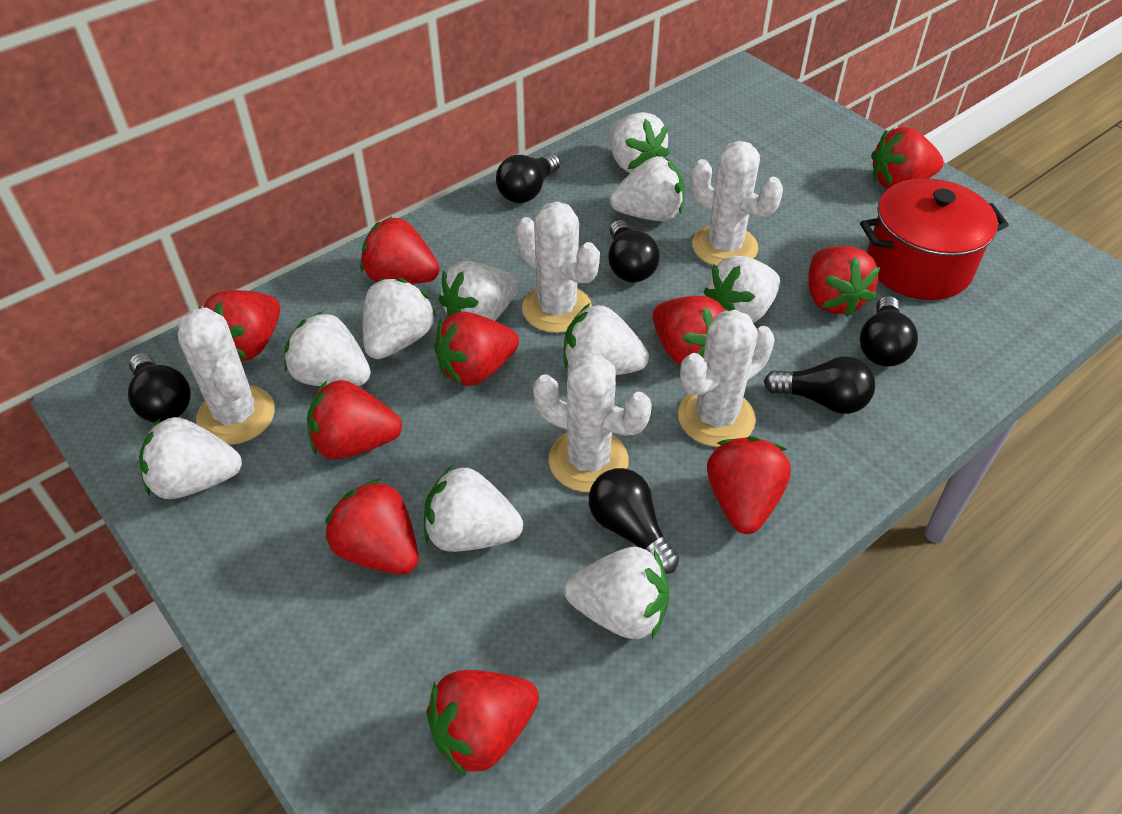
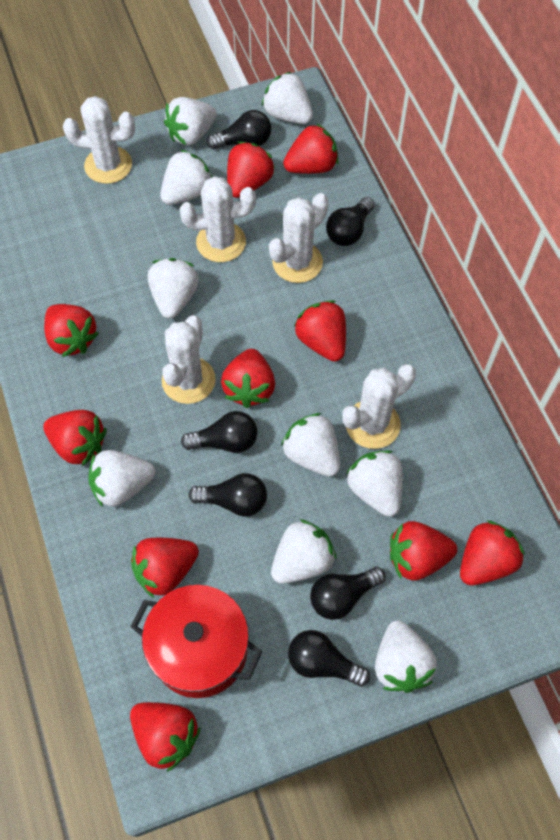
white strawberry: 10 -> 9

